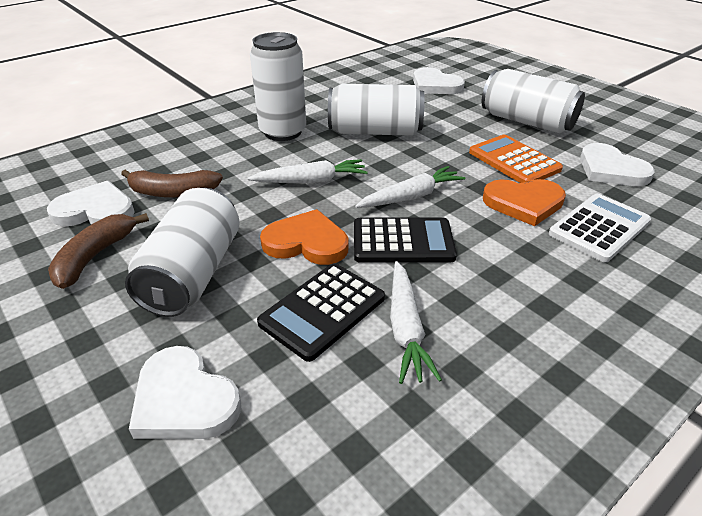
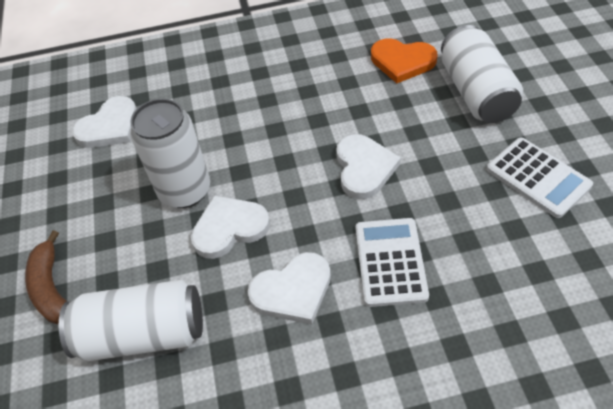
black calculator: 2 -> 0
brown banana: 2 -> 1
orange calculator: 1 -> 0
orange heart: 2 -> 1
white calculator: 1 -> 2
white can: 4 -> 3
white carrot: 3 -> 0

